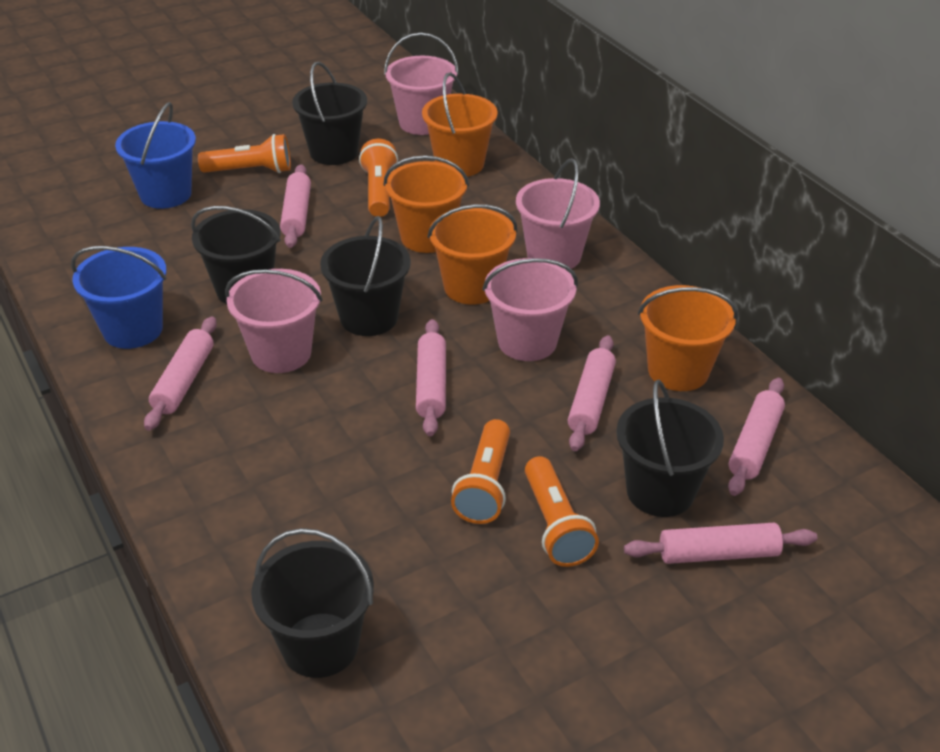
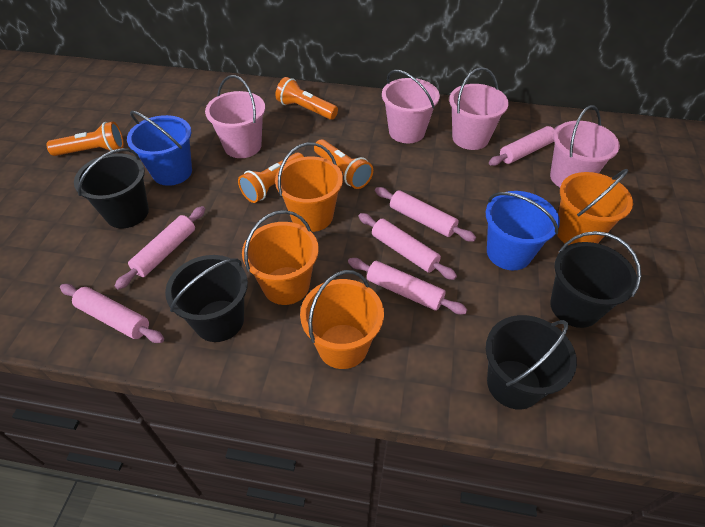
black bucket: 5 -> 4

